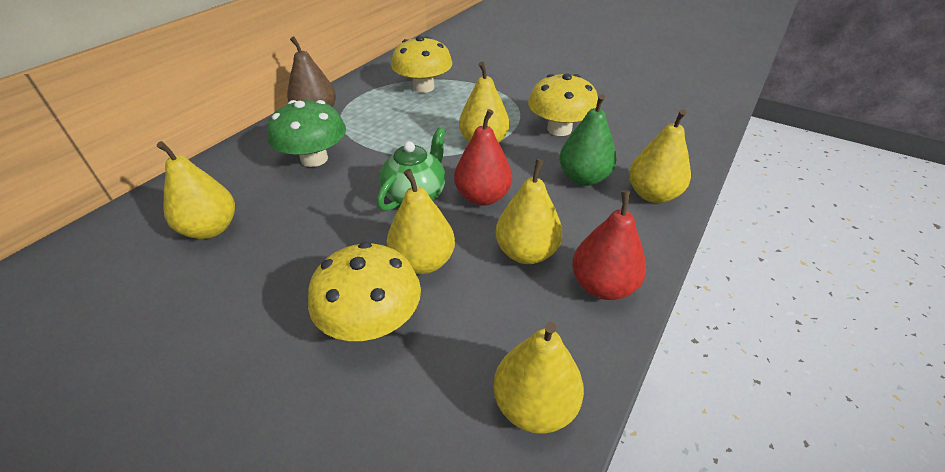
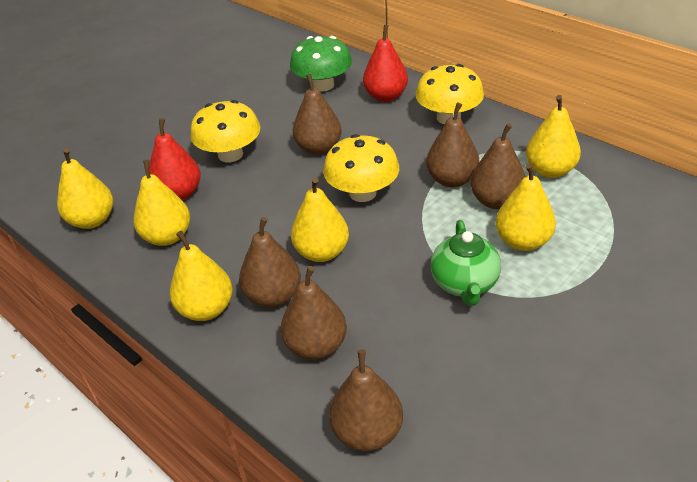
brown pear: 1 -> 6
green pear: 1 -> 0

